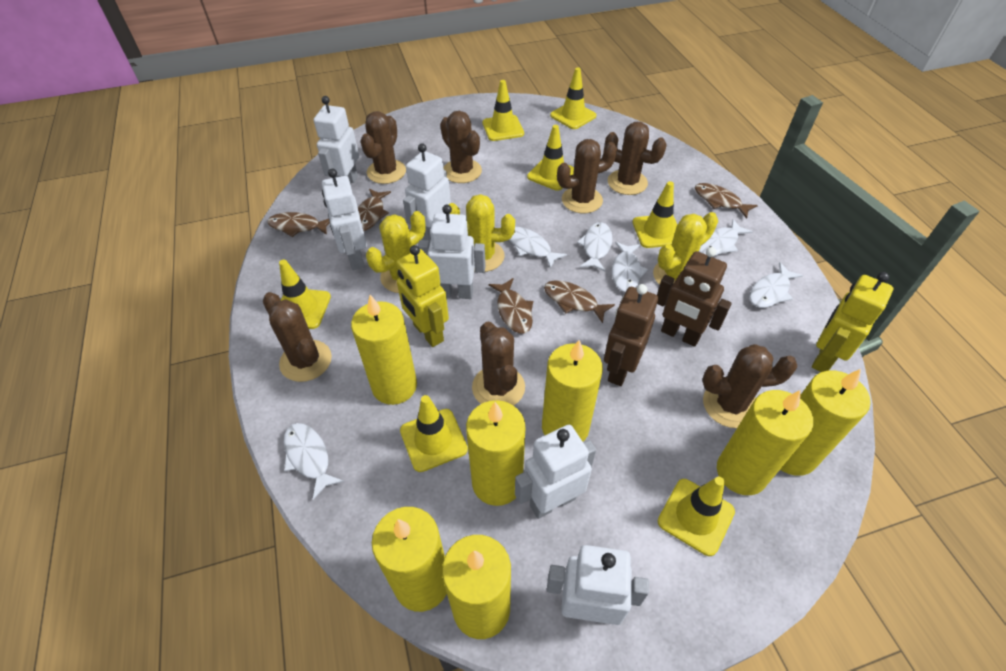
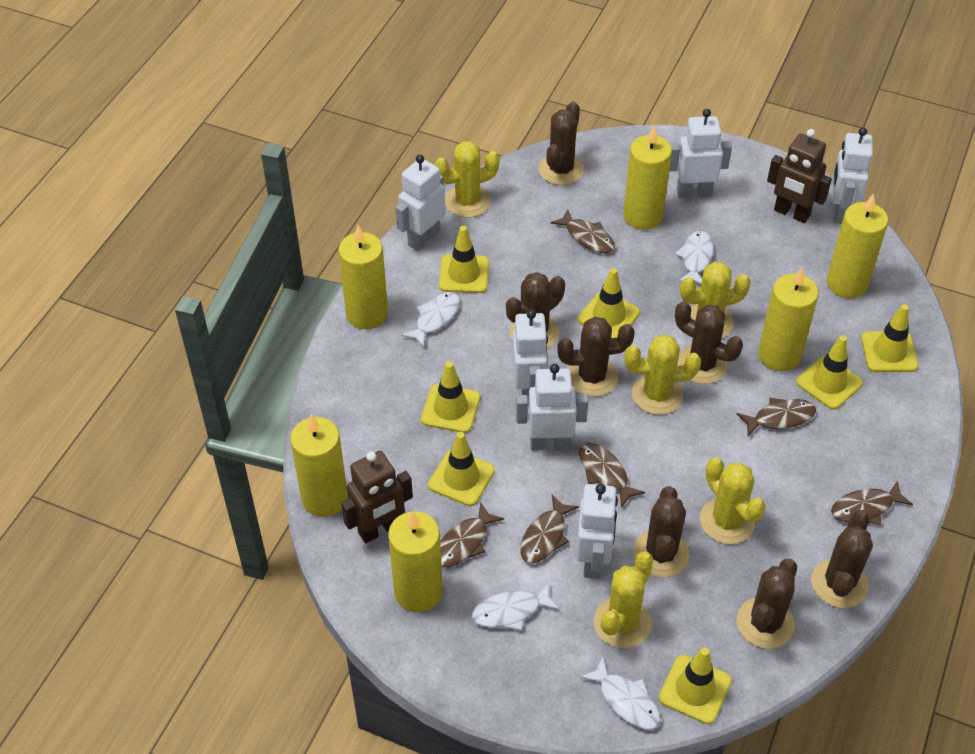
brown fish: 5 -> 6
white fish: 6 -> 4
yellow cactus: 3 -> 5
yellow candle: 7 -> 6
yellow robot: 2 -> 0

